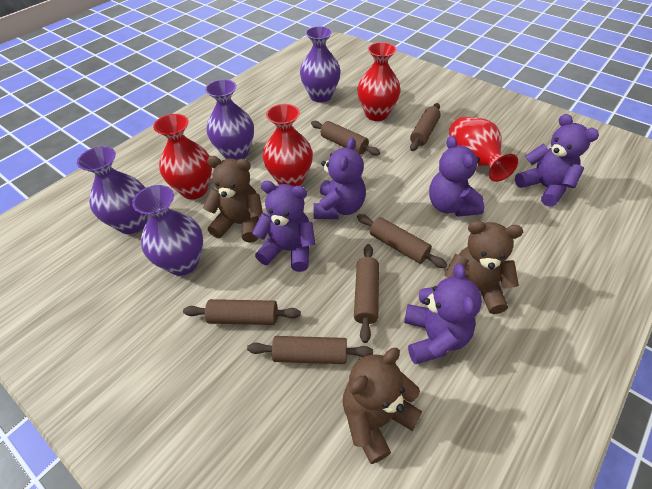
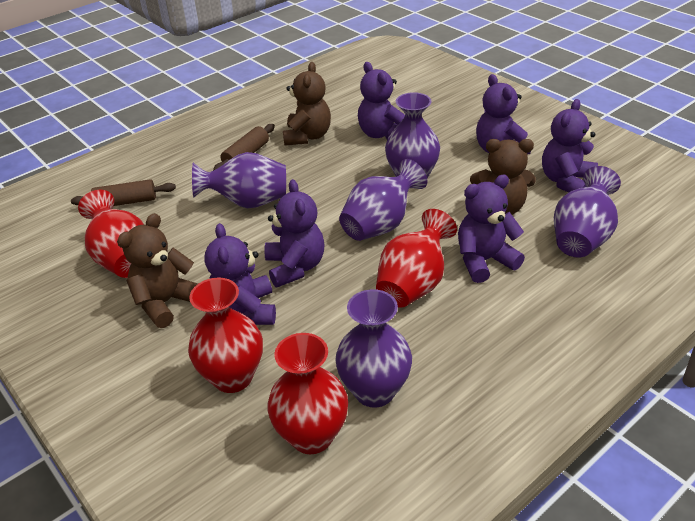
brown rolling pin: 6 -> 2
purple teddy bear: 5 -> 6
purple vase: 4 -> 5

